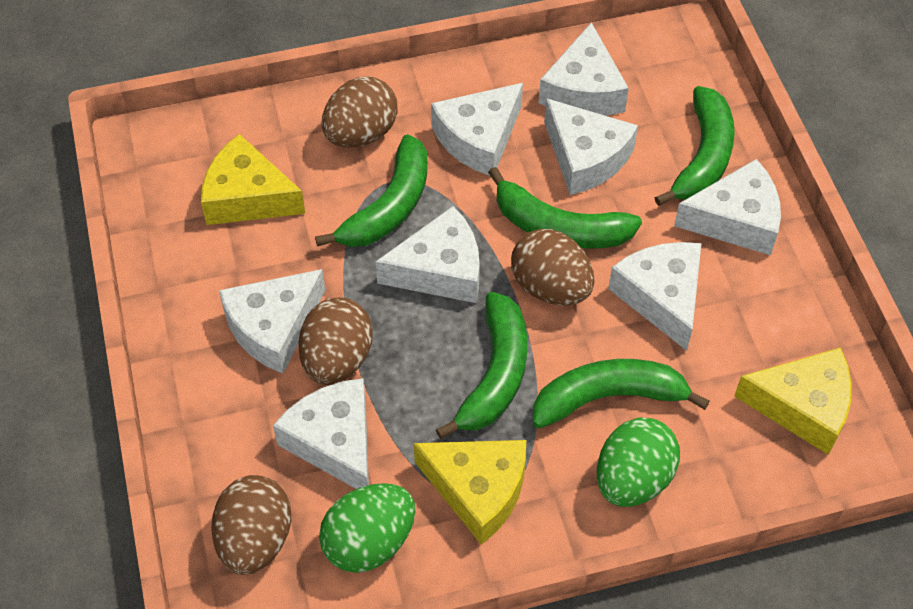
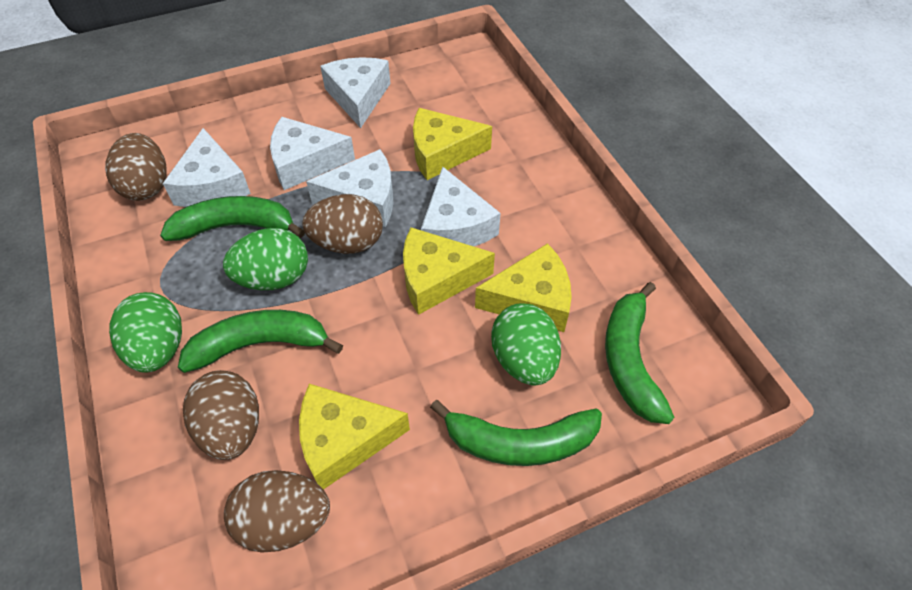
green banana: 5 -> 4
green egg: 2 -> 3
white cheese: 8 -> 5
yellow cheese: 3 -> 4

